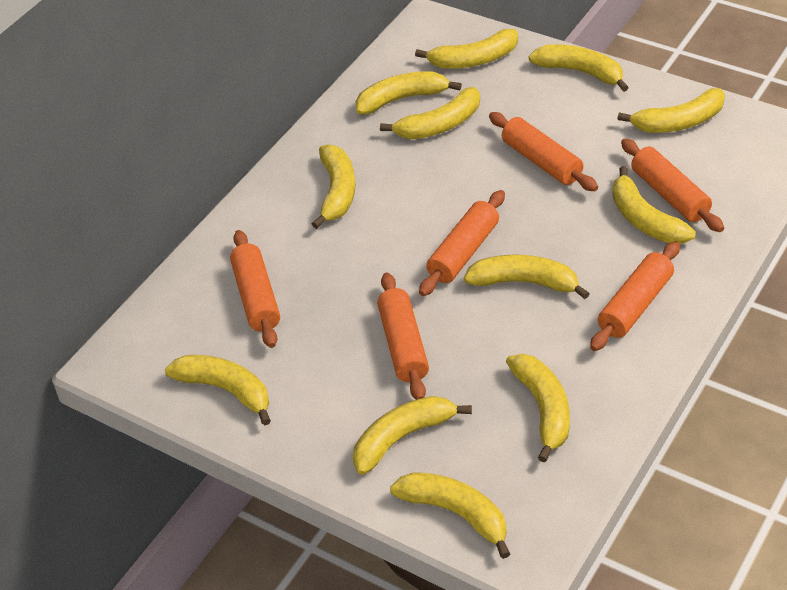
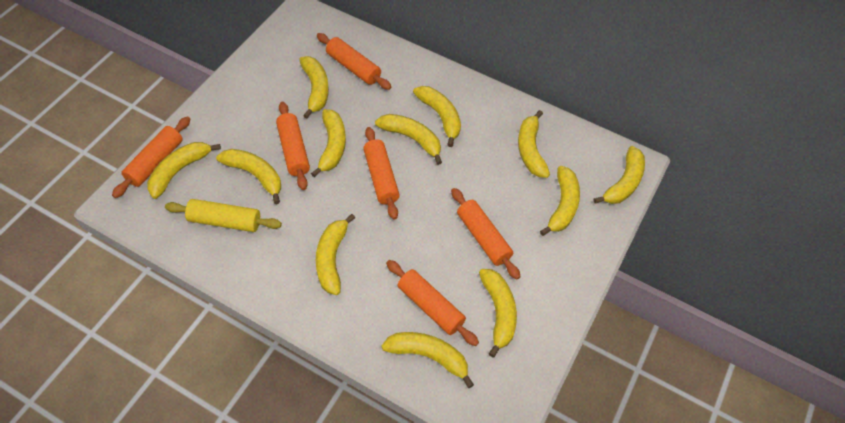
yellow rolling pin: 0 -> 1

